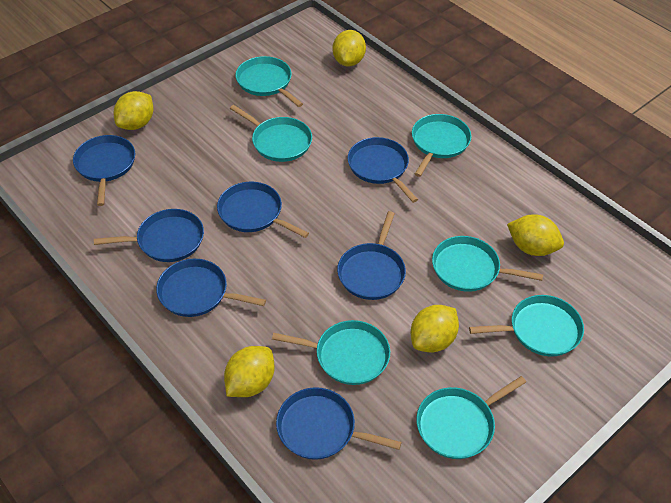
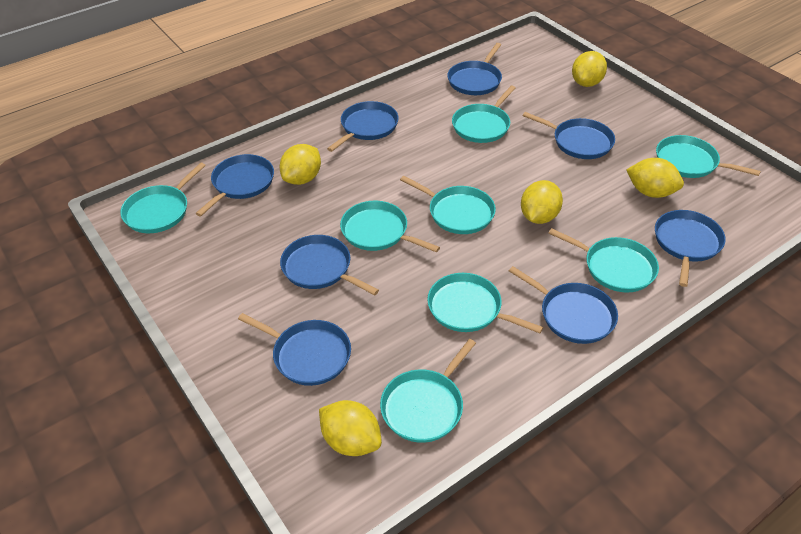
blue pan: 7 -> 8
turquoise pan: 7 -> 8

